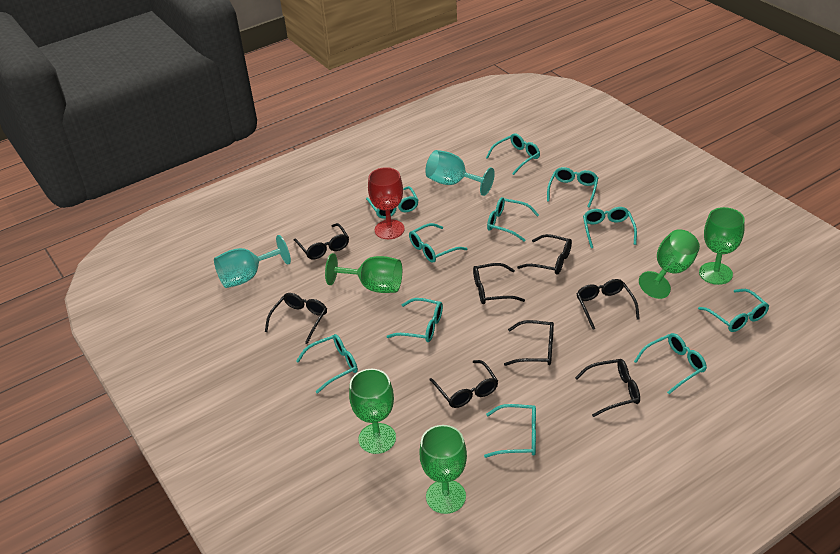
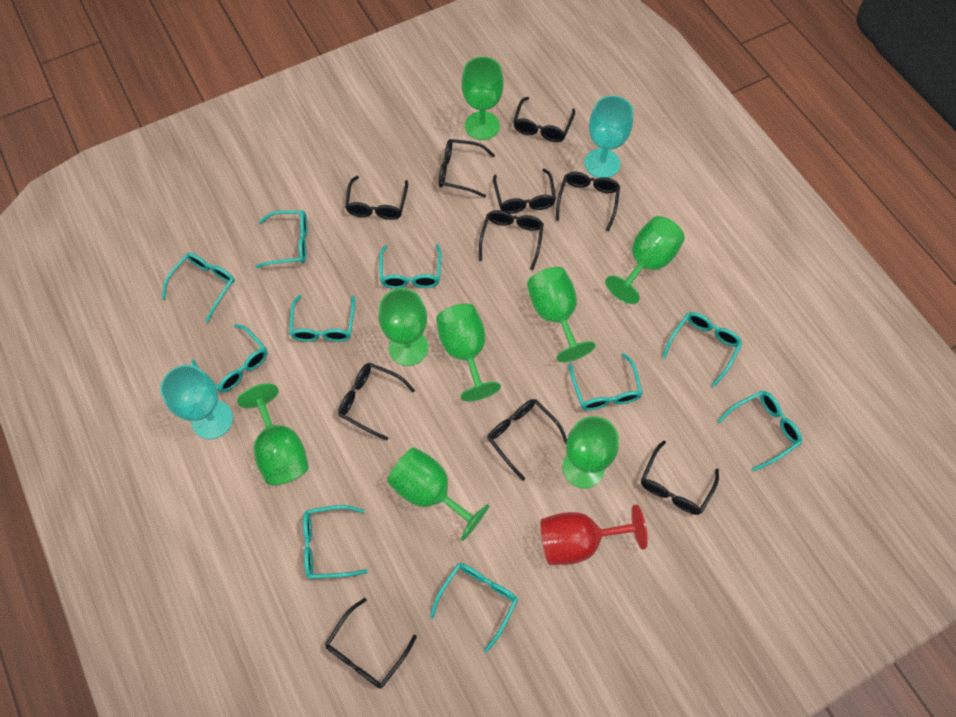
black glasses: 8 -> 10
green goblet: 5 -> 8
turquoise glasses: 11 -> 10

